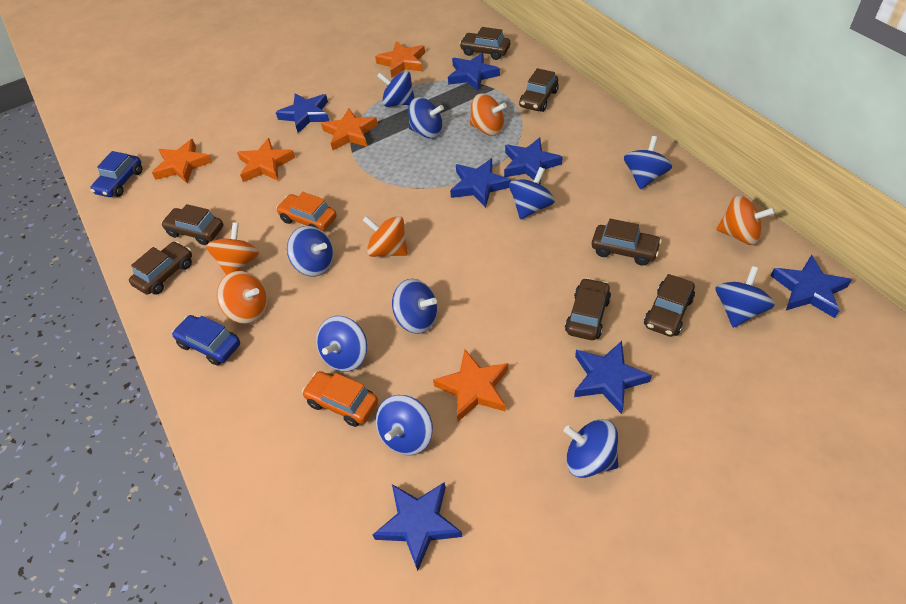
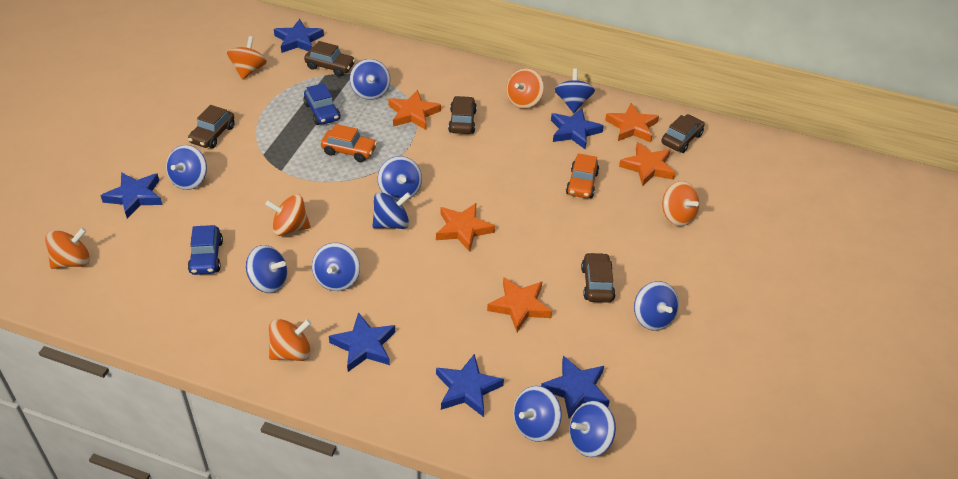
blue star: 7 -> 6
brown car: 7 -> 5
orange spinning top: 5 -> 6

